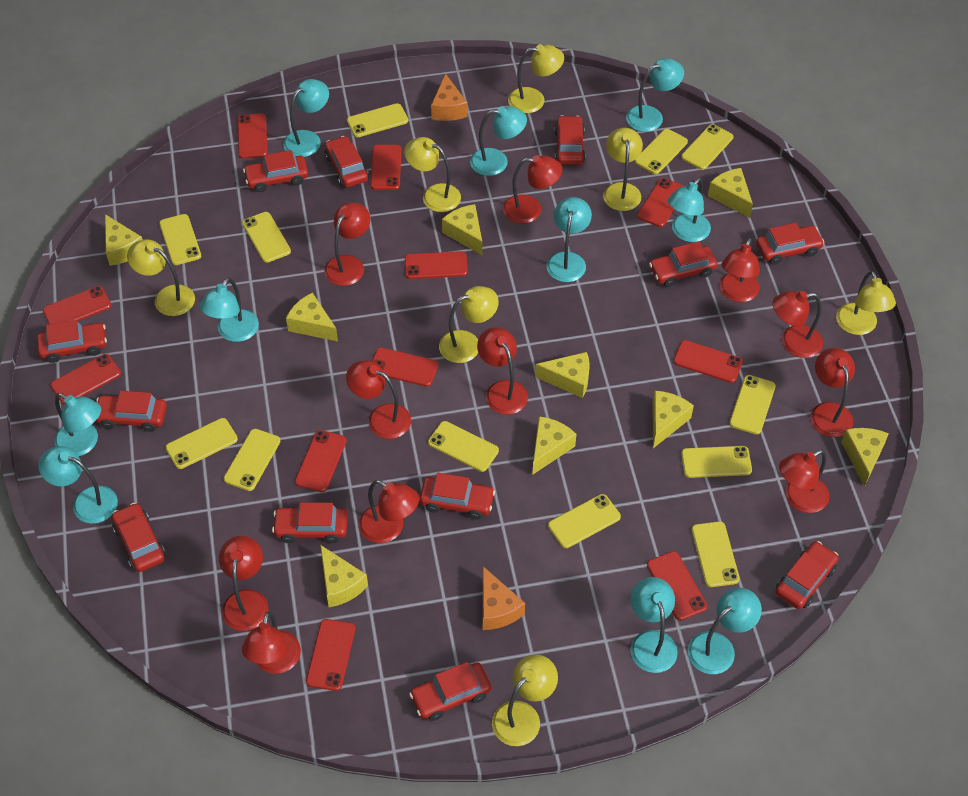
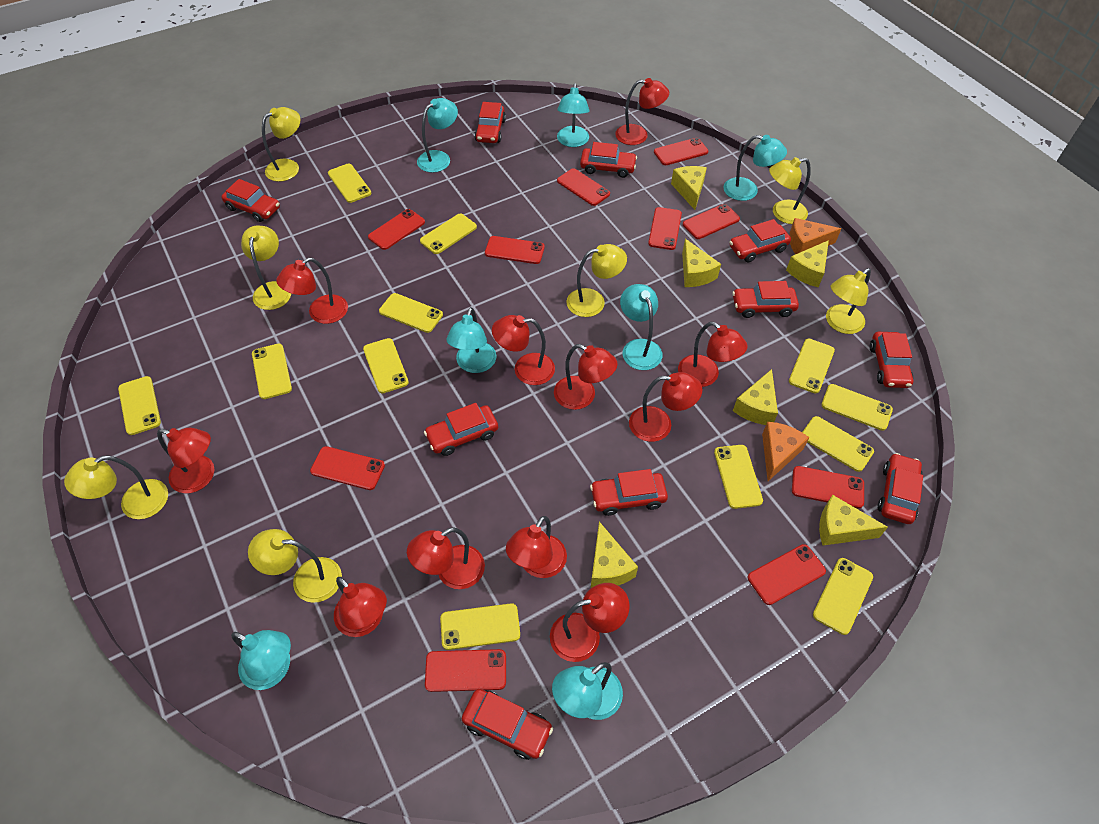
red car: 12 -> 10
red phone: 11 -> 10
turquoise lamp: 10 -> 7
yellow cheese: 9 -> 6

